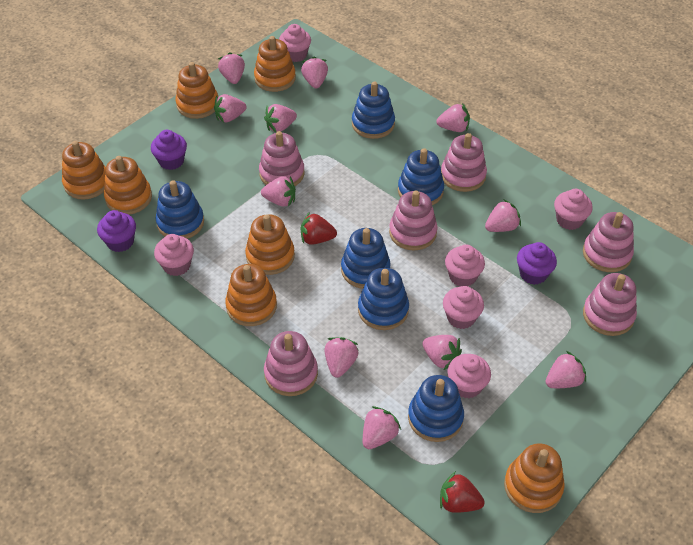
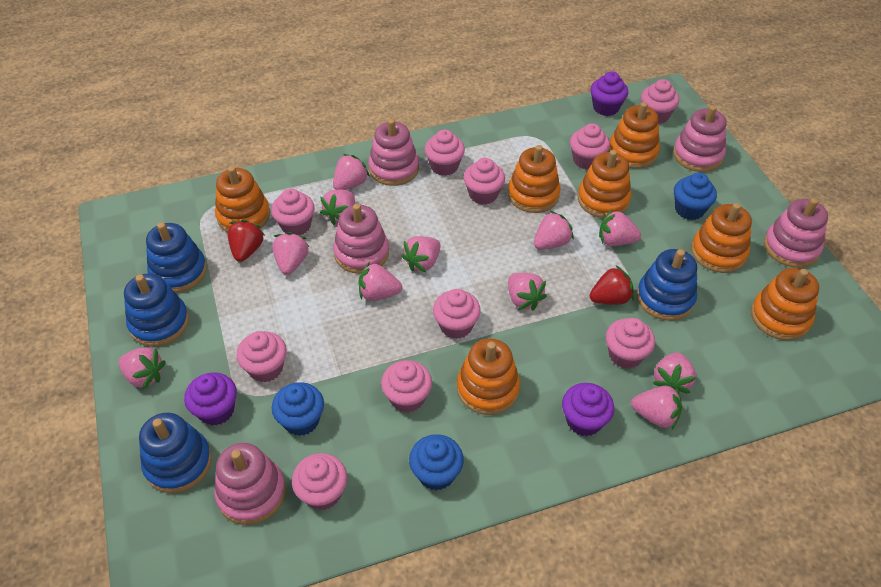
blue cupcake: 0 -> 3
blue stacking toy: 6 -> 4
pink cupcake: 6 -> 10
pink stacking toy: 6 -> 5

